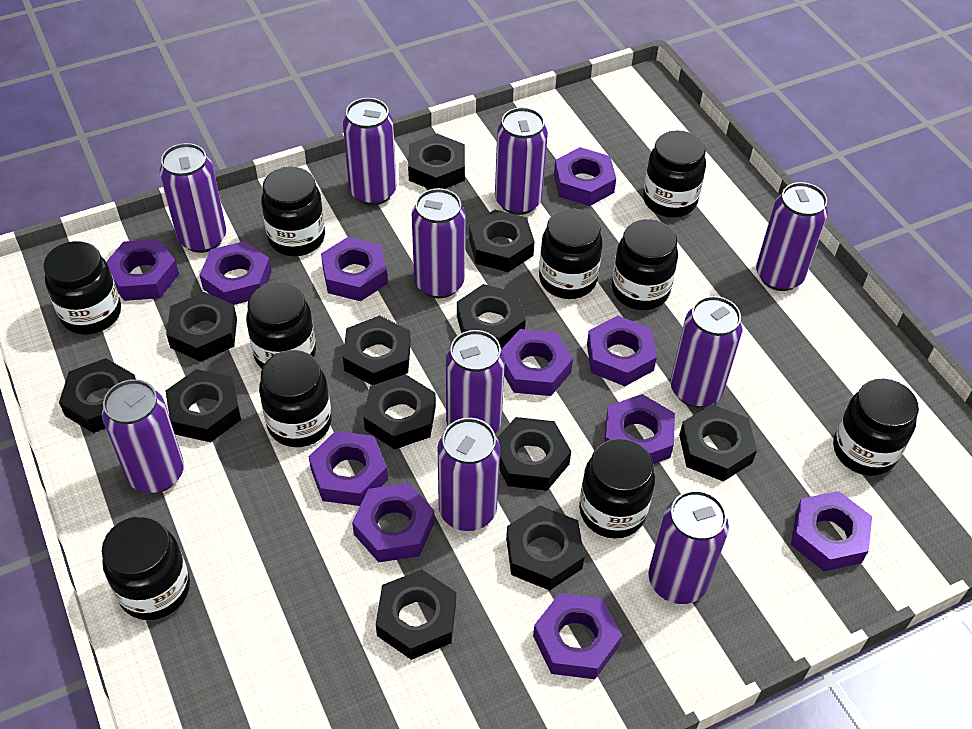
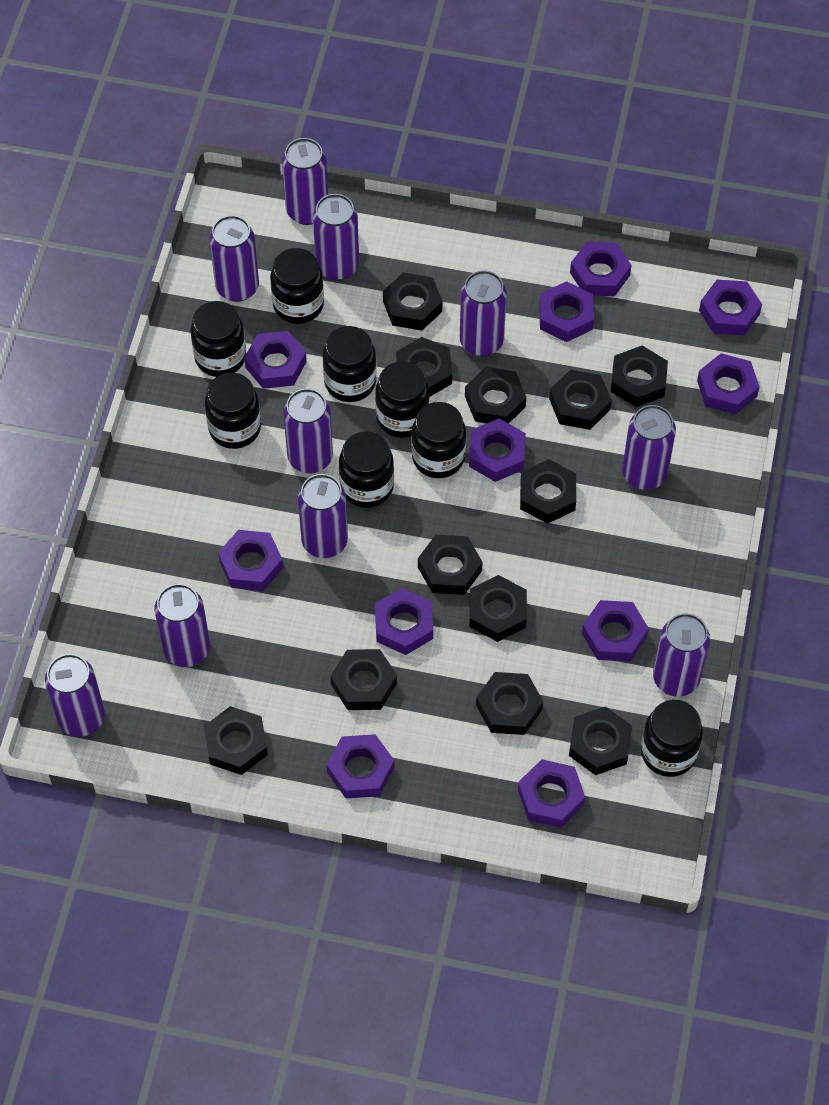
black jar: 10 -> 8

